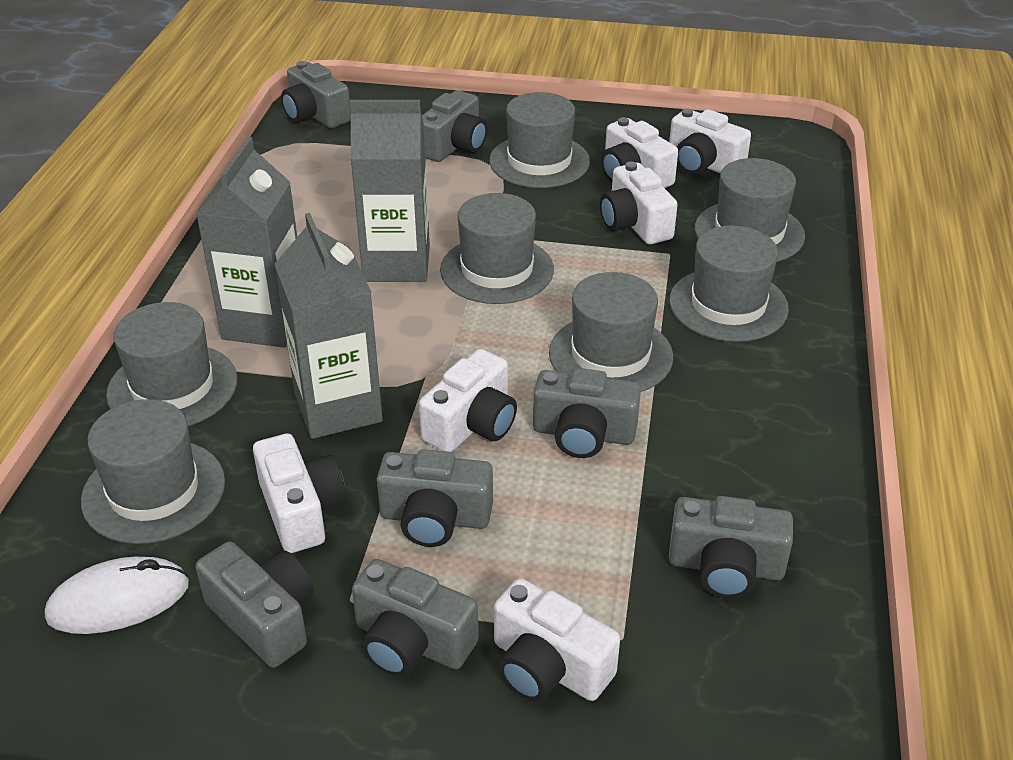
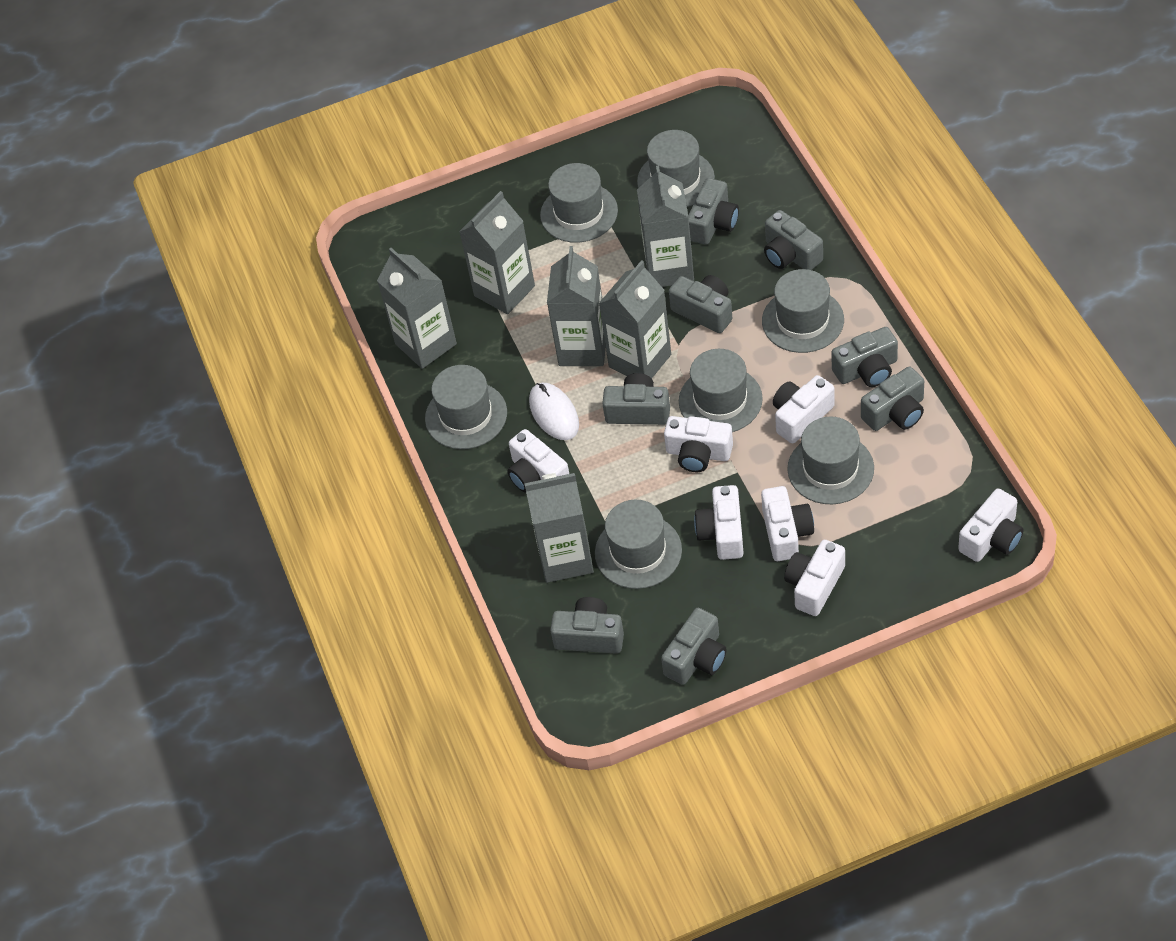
grey camera: 7 -> 8
grey carton: 3 -> 6
white camera: 6 -> 7

